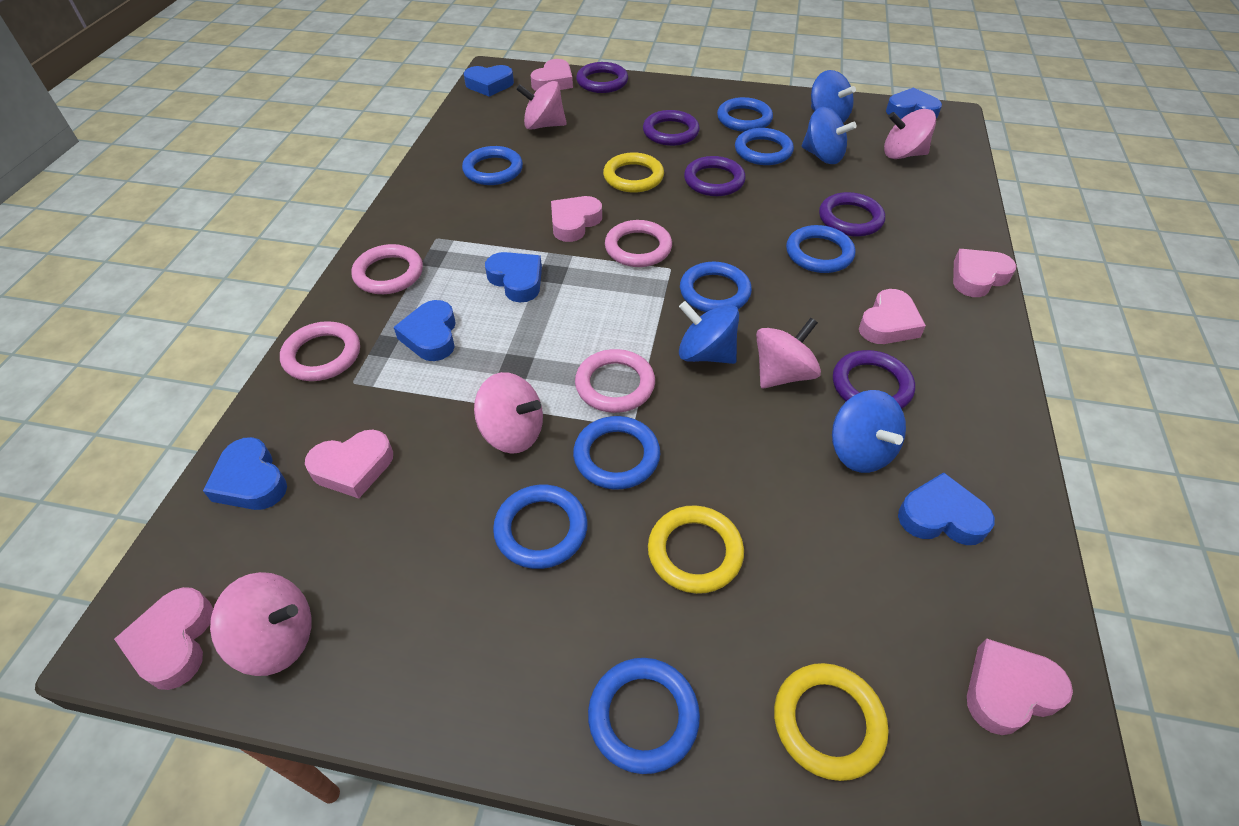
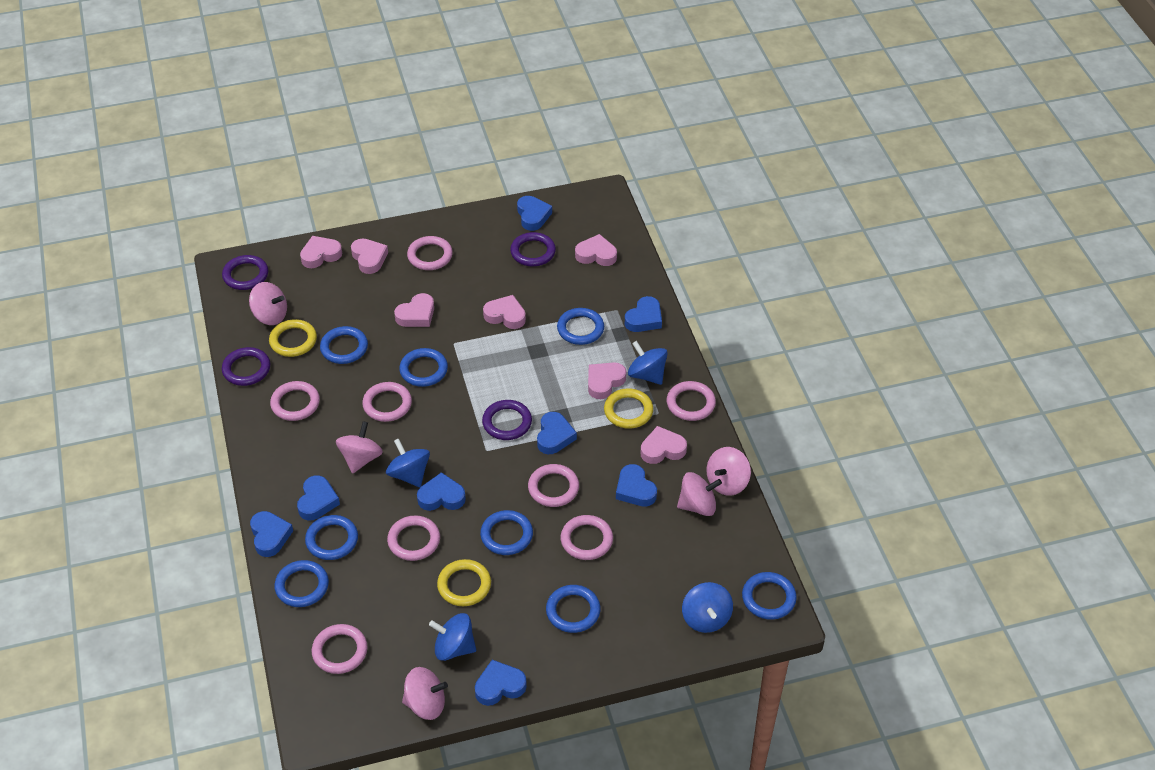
blue heart: 6 -> 8
pink ring: 4 -> 8
purple ring: 5 -> 4

